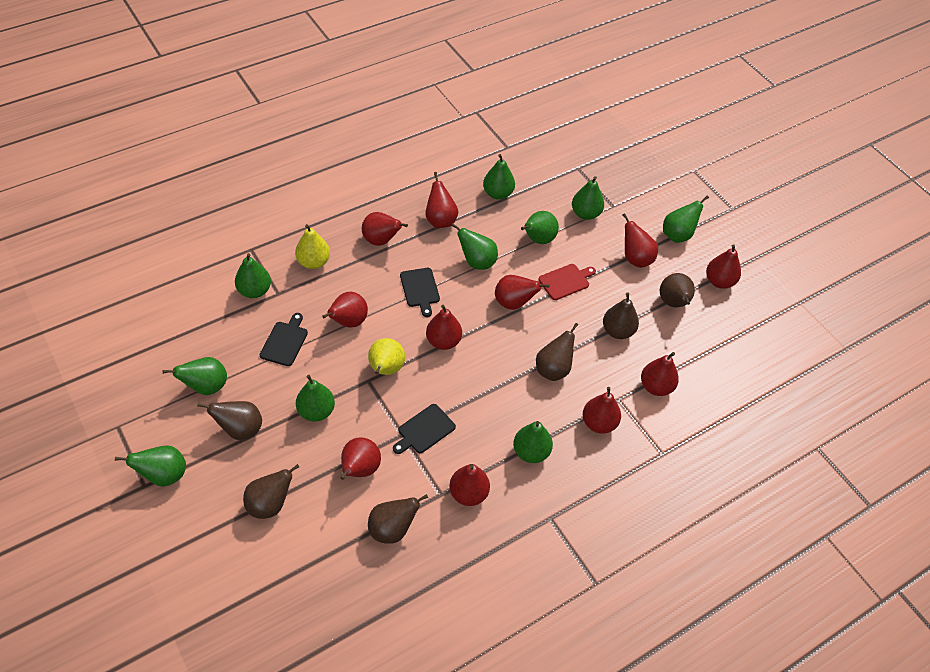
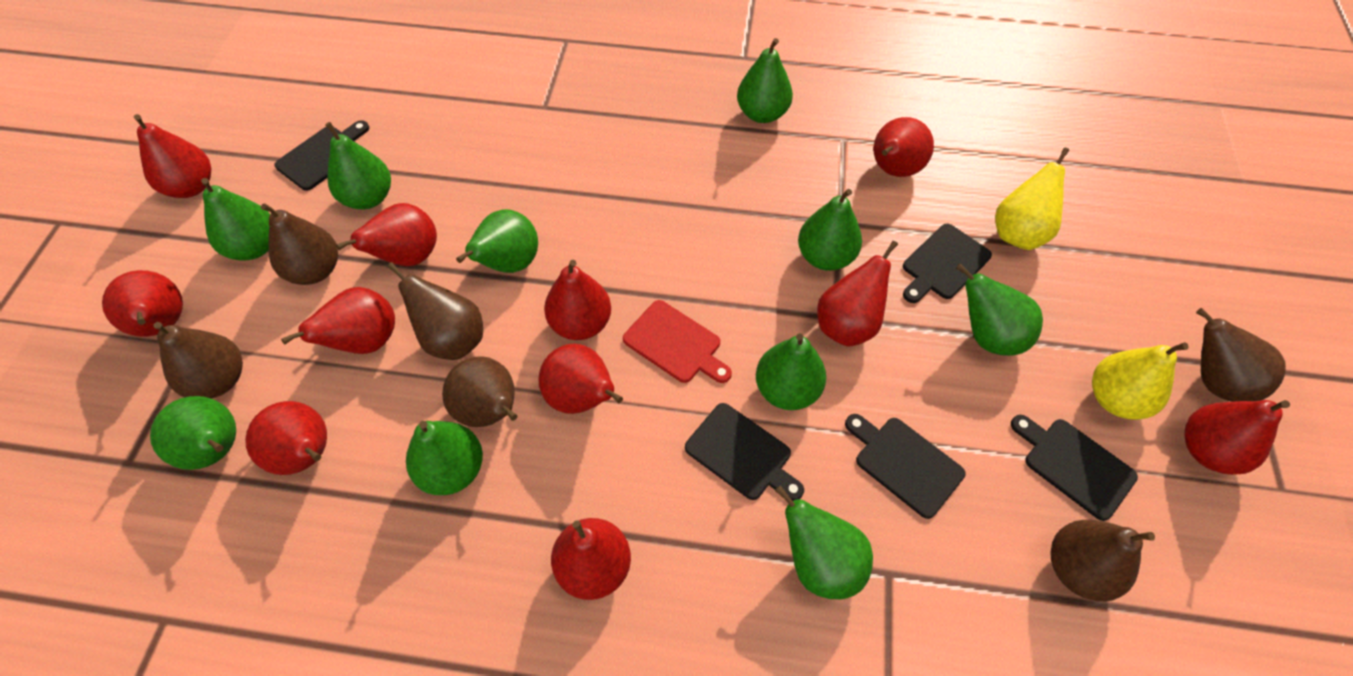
black cutting board: 3 -> 5

